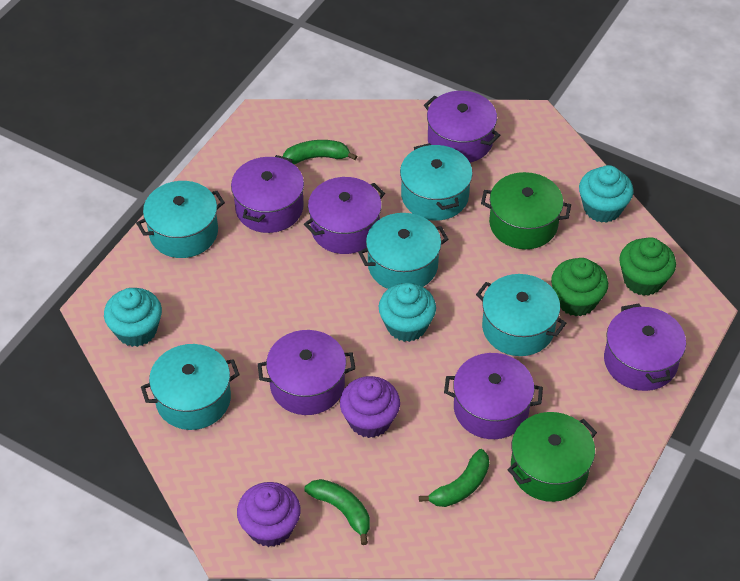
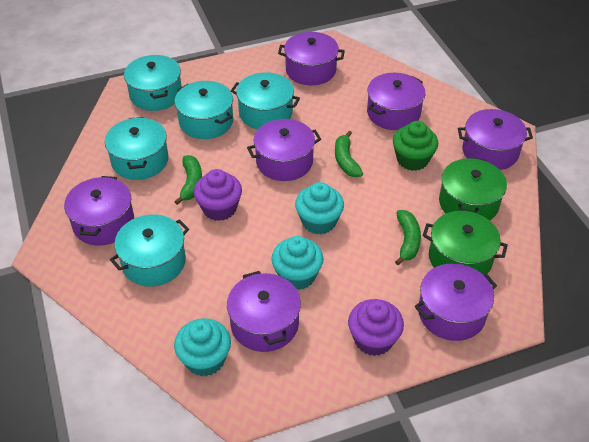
green cupcake: 2 -> 1
purple pot: 6 -> 7

